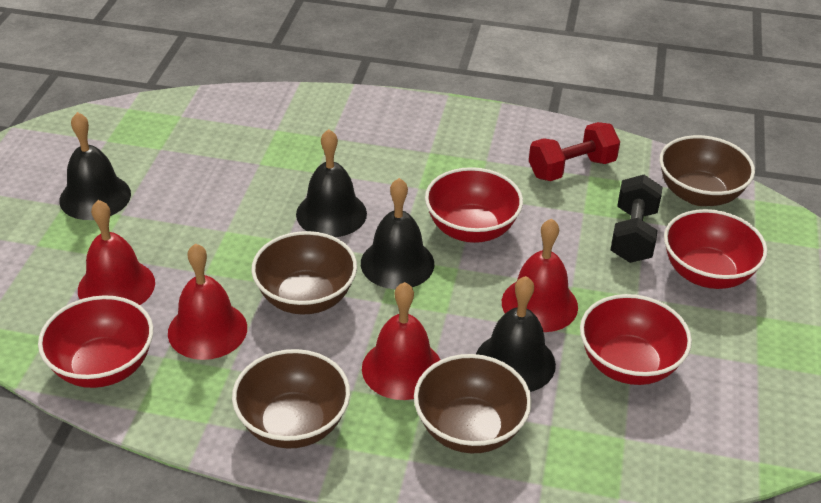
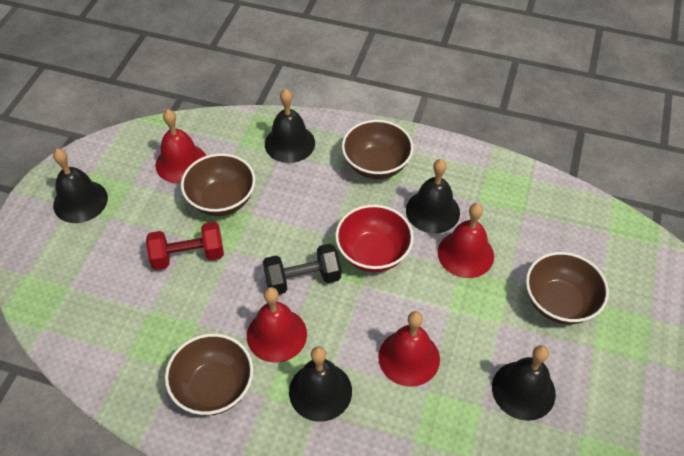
black bell: 4 -> 5
red bowl: 4 -> 1

